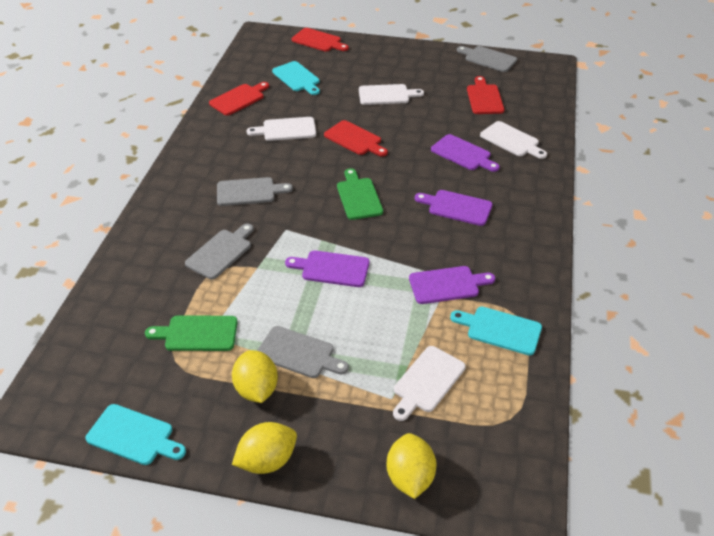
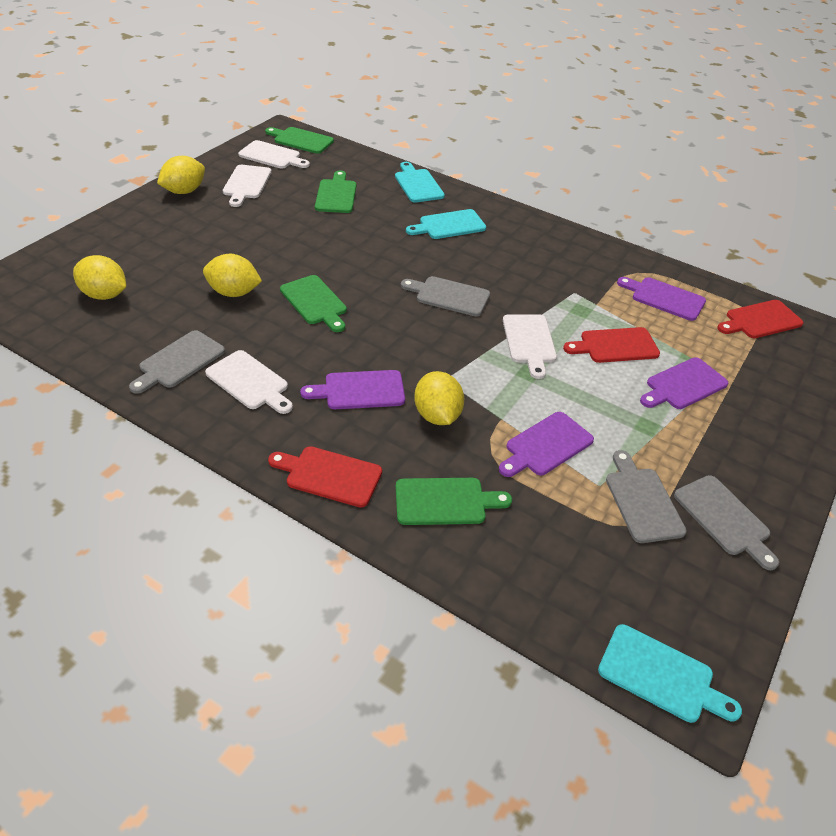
green cutting board: 2 -> 4
red cutting board: 4 -> 3
yellow lemon: 3 -> 4

